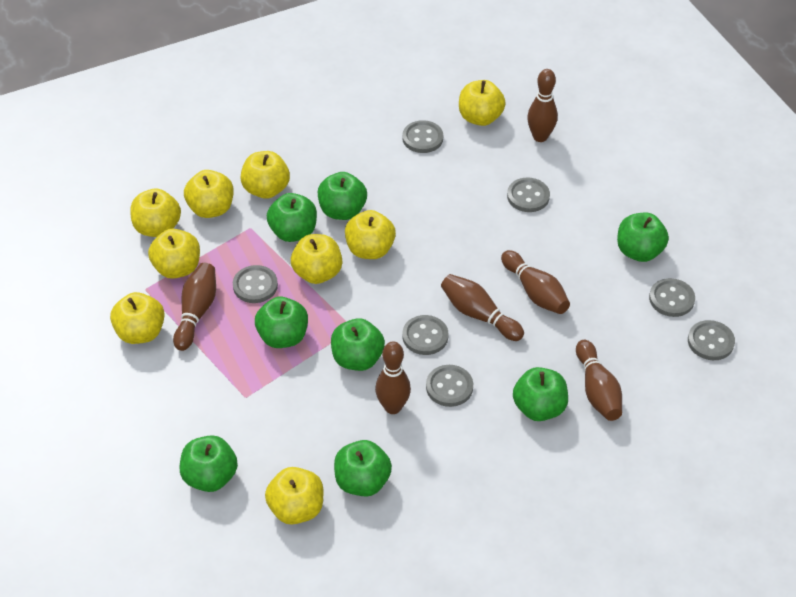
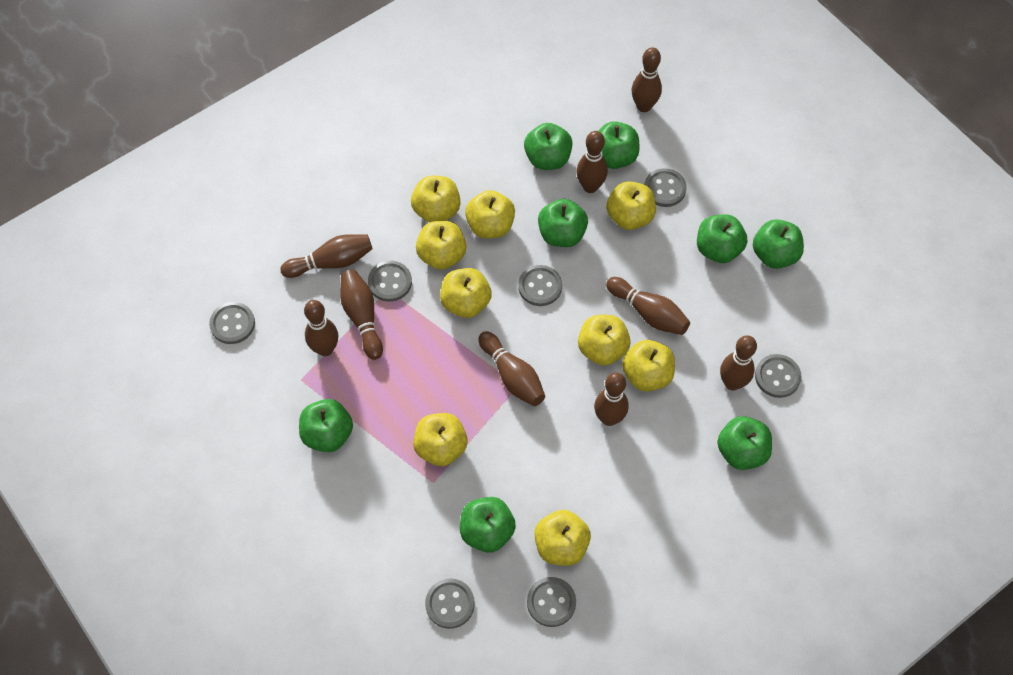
brown bowling pin: 6 -> 9

